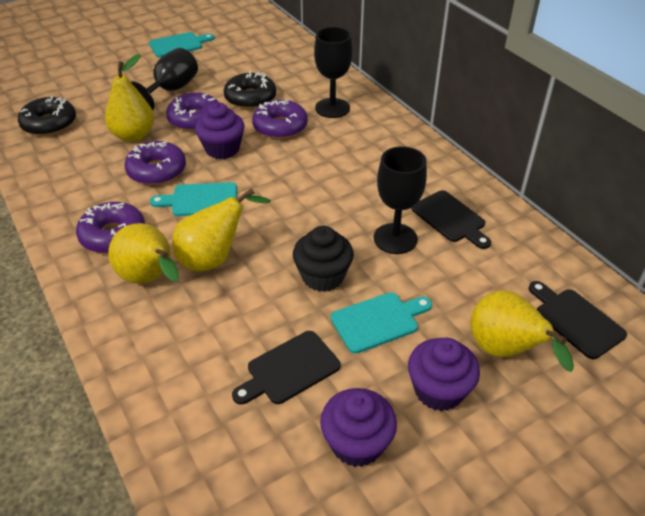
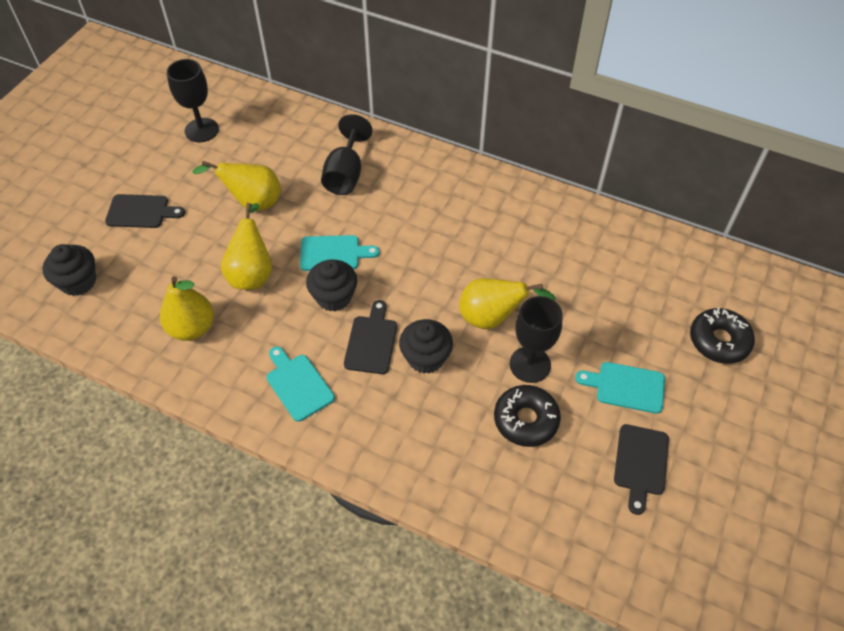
black cupcake: 1 -> 3
purple cupcake: 3 -> 0
purple donut: 4 -> 0

